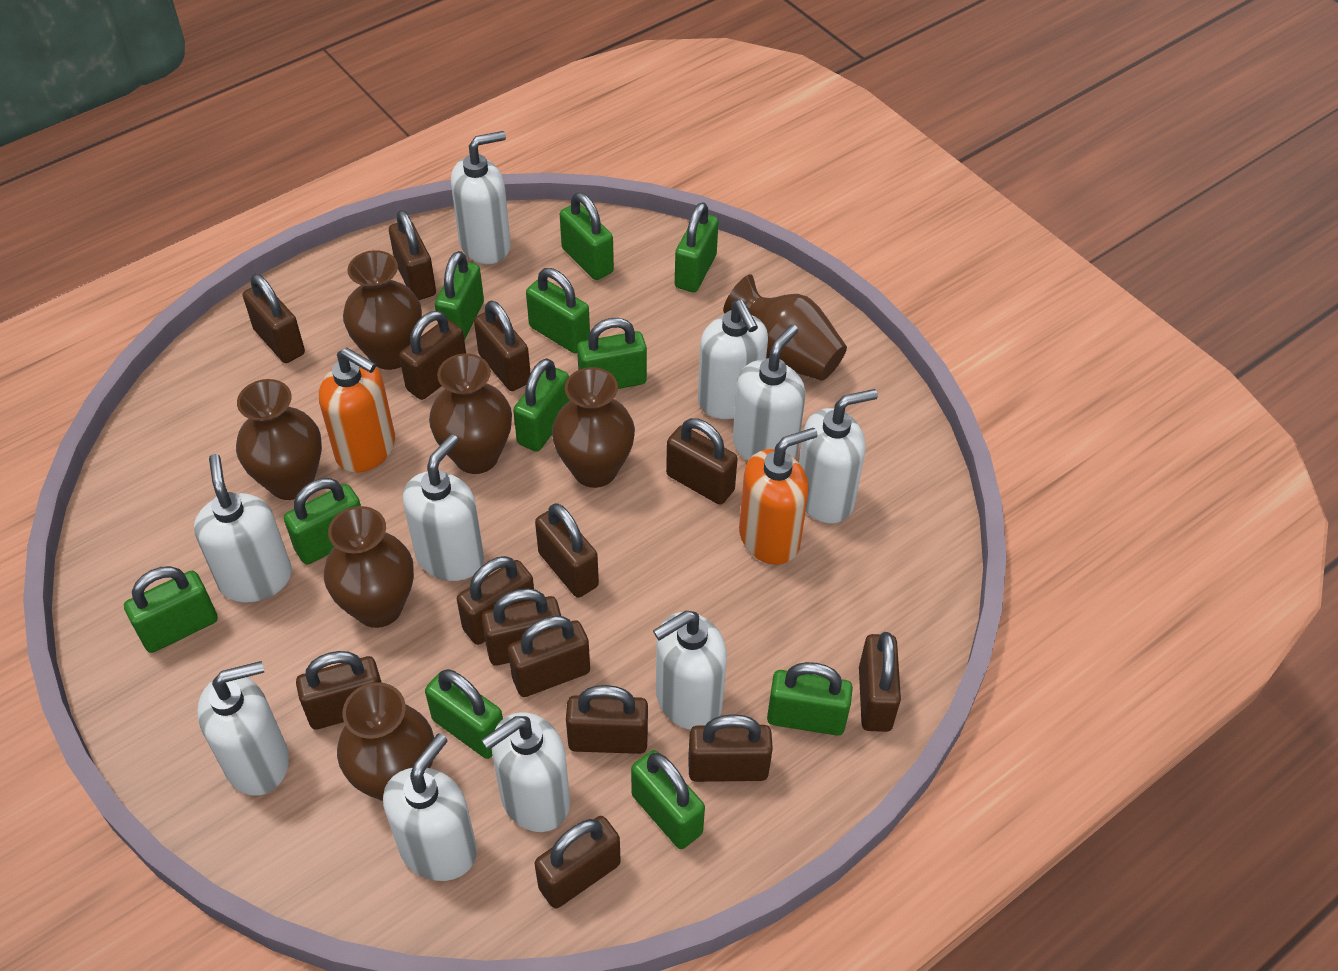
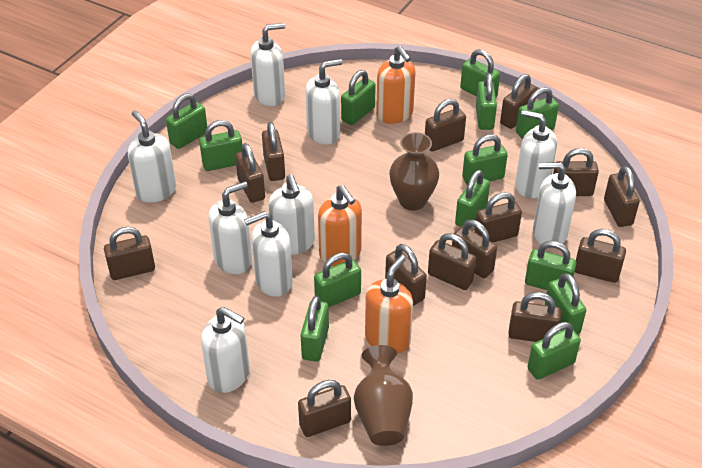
brown vase: 7 -> 2
green padlock: 11 -> 13
orange soap dispenser: 2 -> 3
white soap dispenser: 10 -> 9

